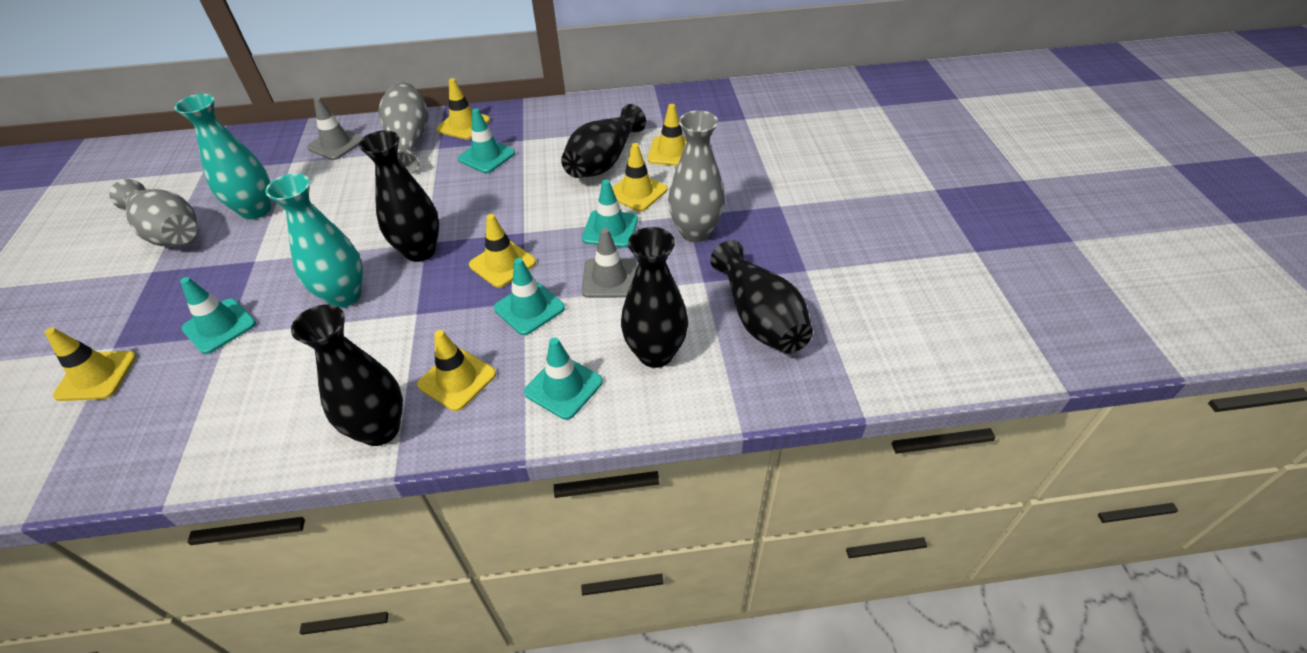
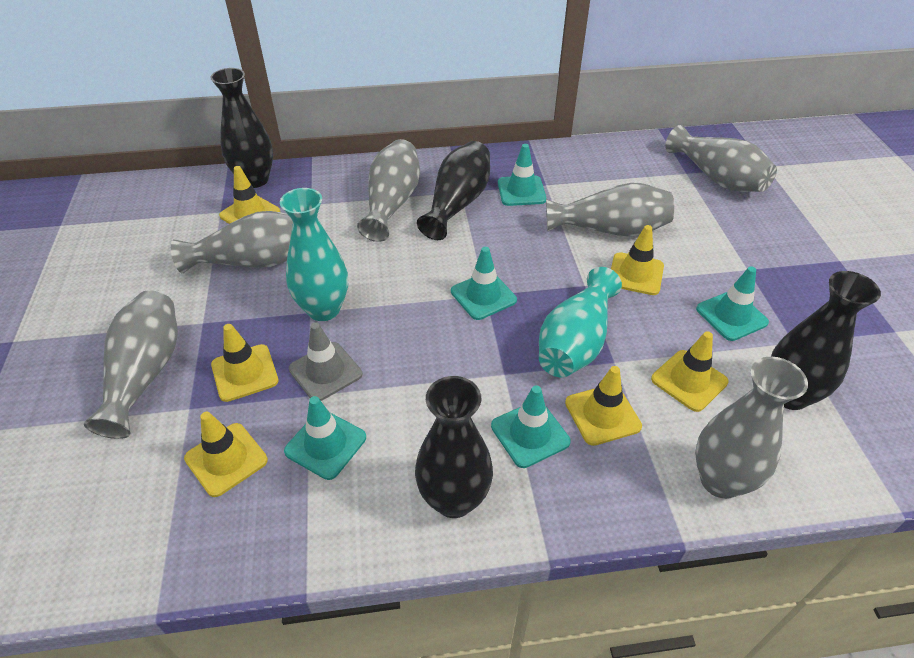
black vase: 5 -> 4
grey traffic cone: 2 -> 1
grey vase: 3 -> 6

